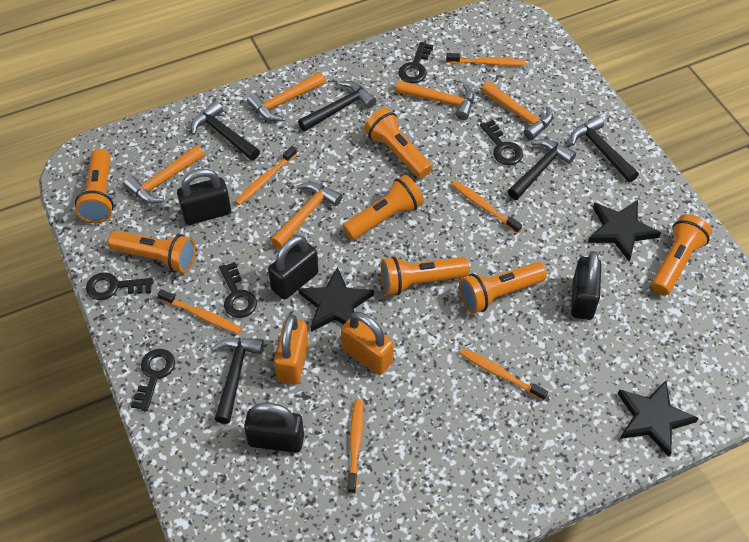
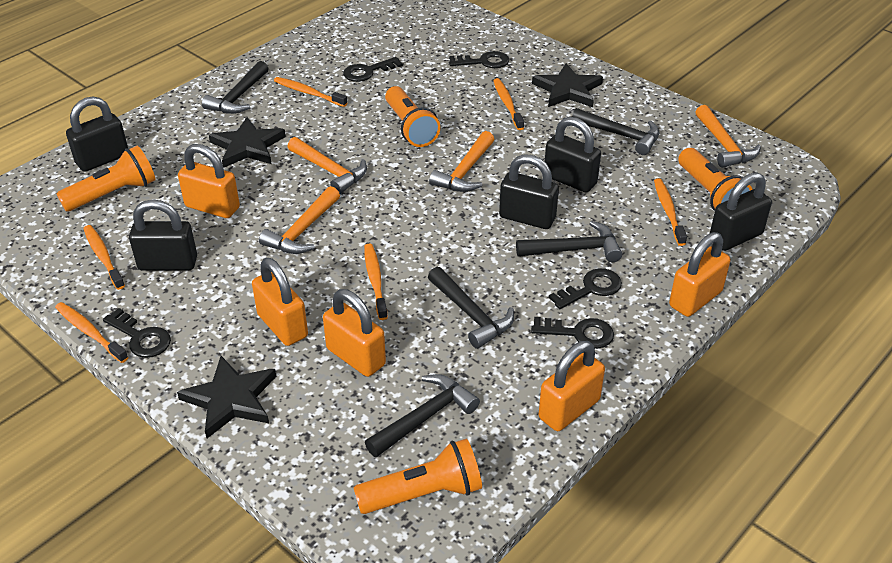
black padlock: 4 -> 5
orange flashlight: 7 -> 4
orange hammer: 5 -> 4
orange padlock: 2 -> 5

